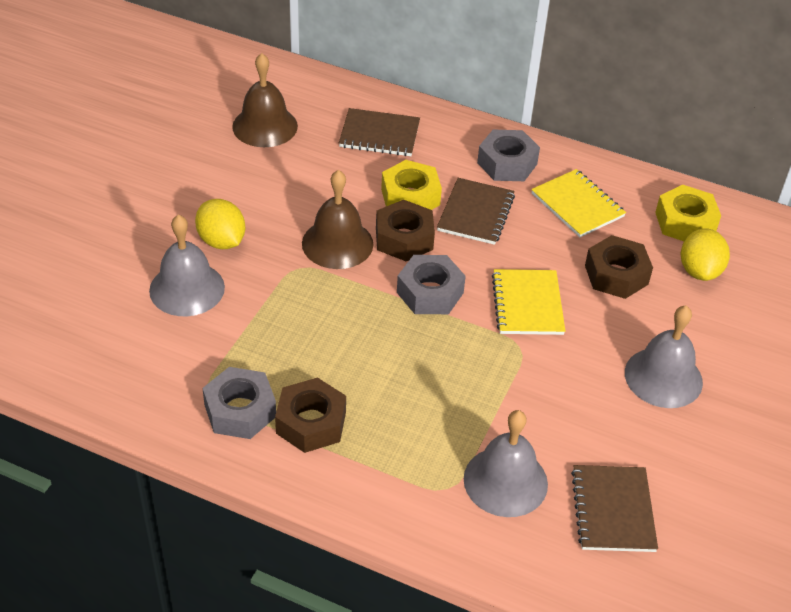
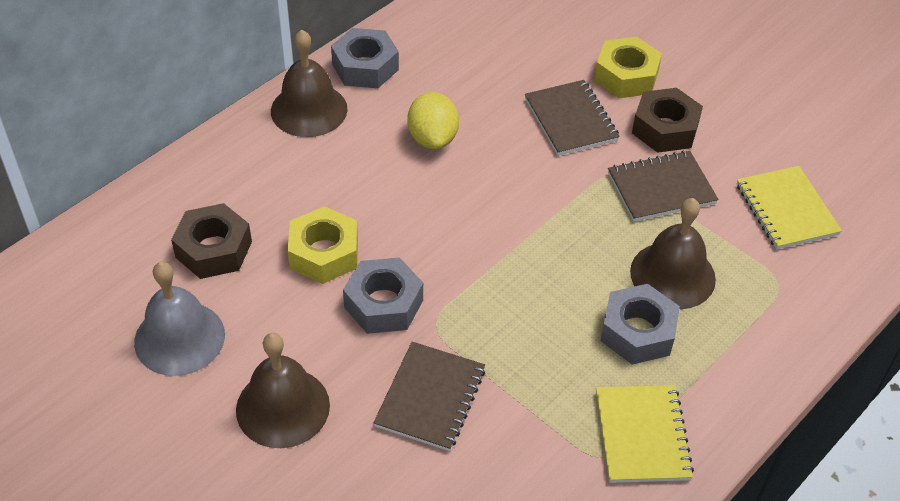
brown bell: 2 -> 3
brown nut: 3 -> 2
grey bell: 3 -> 1
yellow lemon: 2 -> 1

